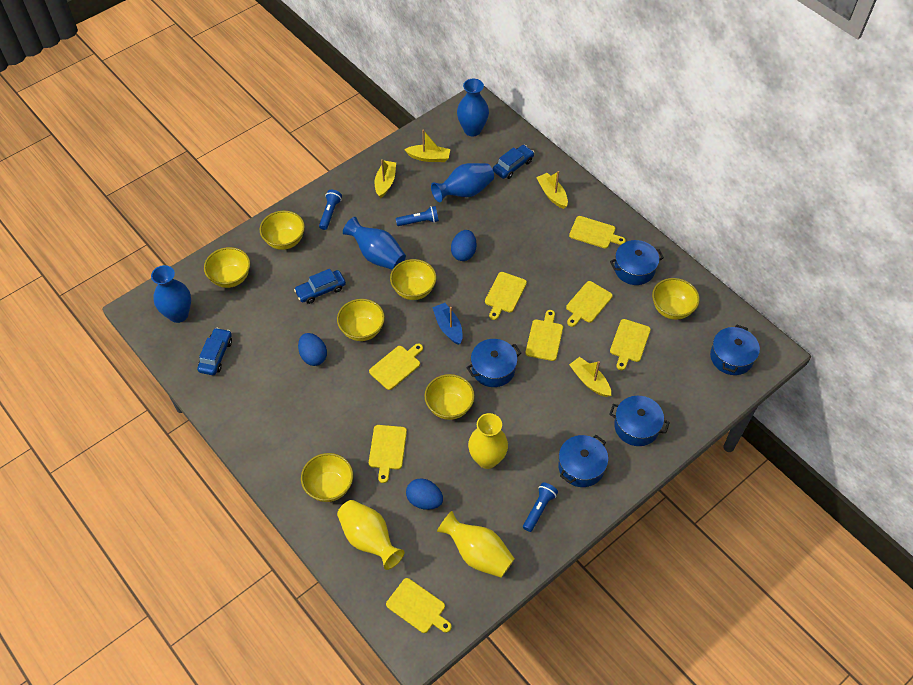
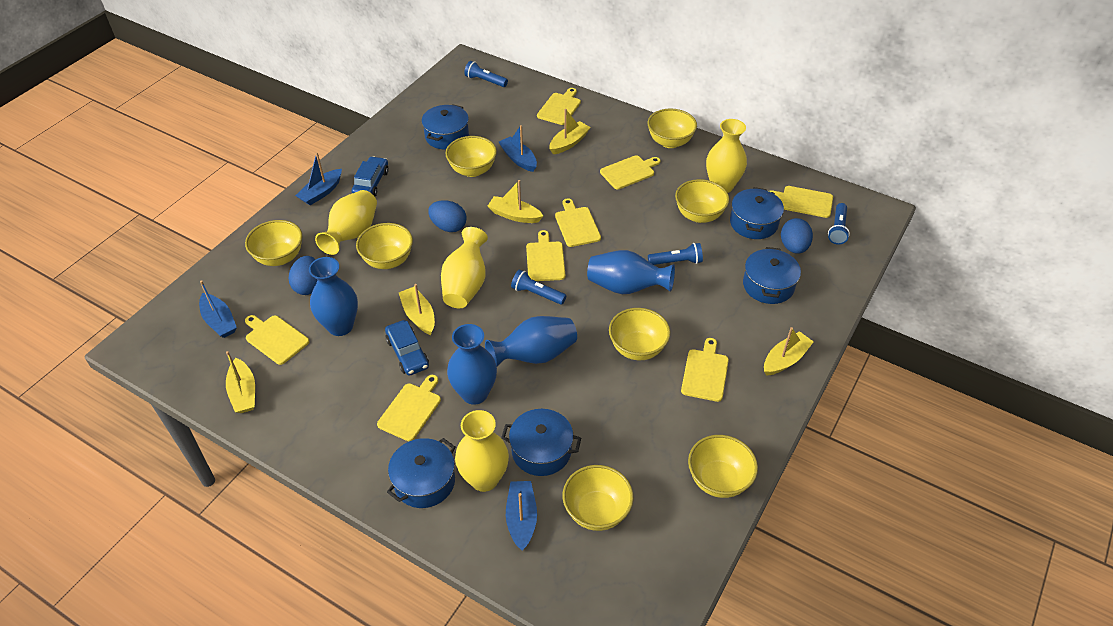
blue boat: 1 -> 4
blue car: 3 -> 2
blue flashlight: 3 -> 4
yellow boat: 4 -> 5
yellow bowl: 7 -> 8
yellow vase: 3 -> 4

